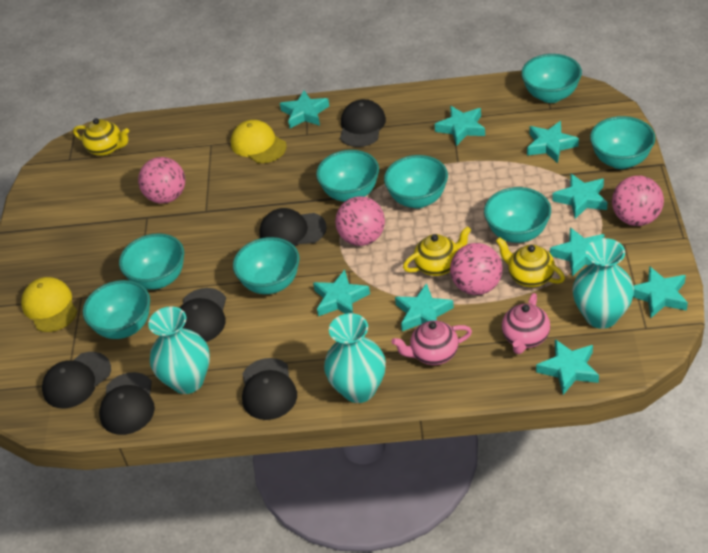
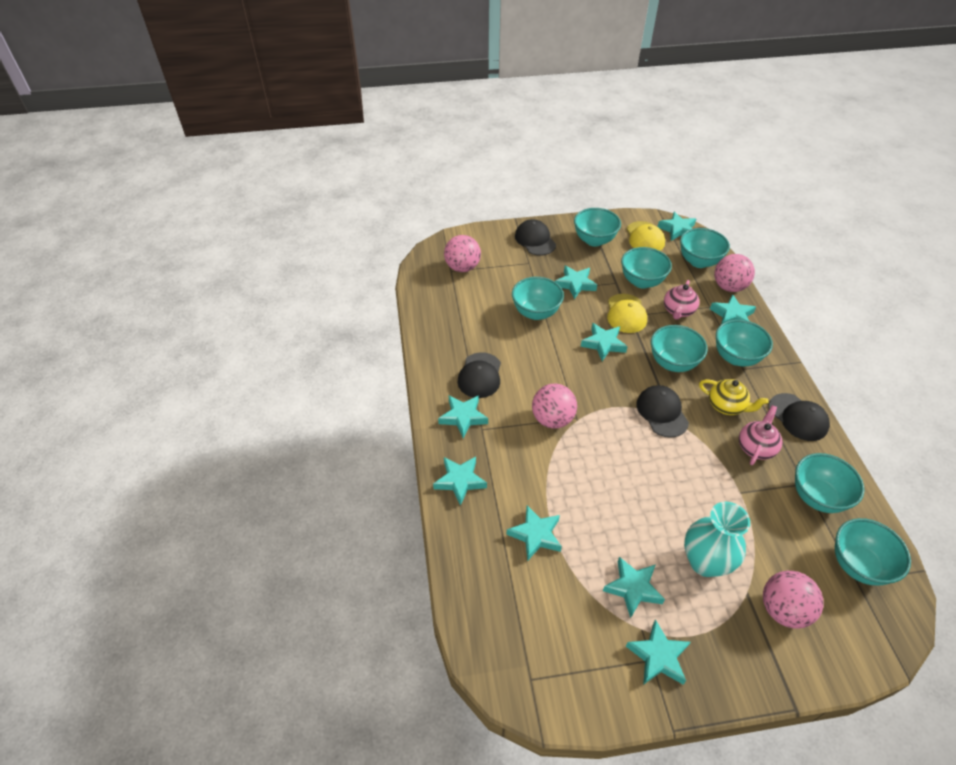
black cap: 6 -> 4
turquoise vase: 3 -> 1
yellow teapot: 3 -> 1

